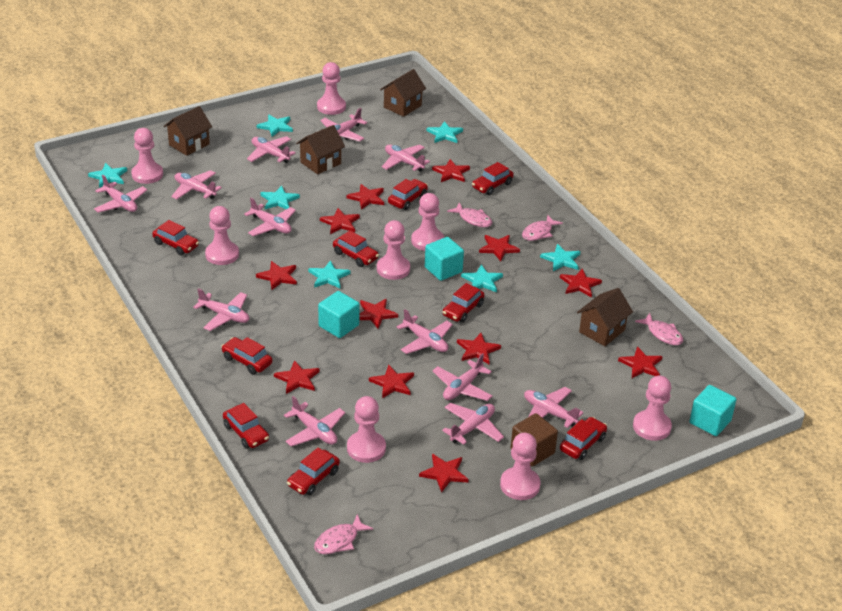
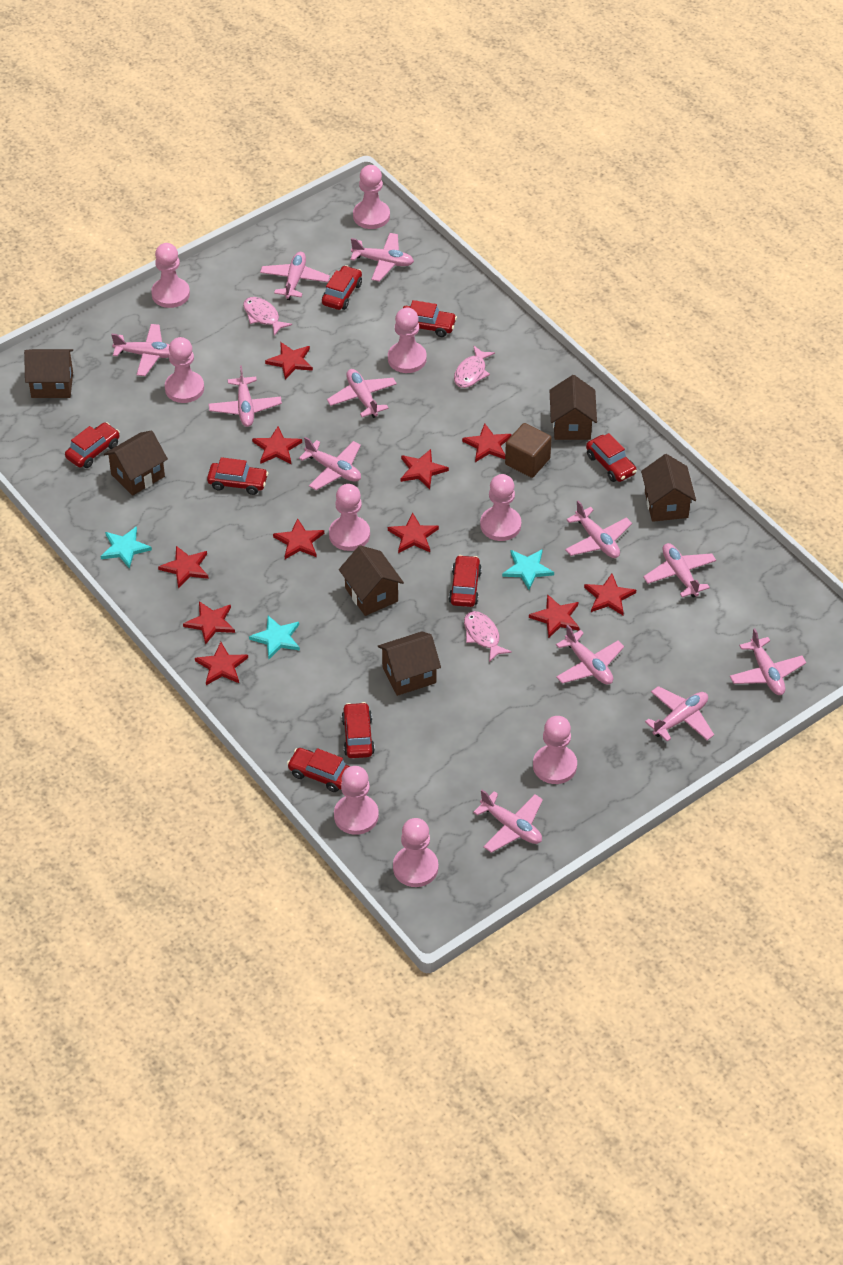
brown house: 4 -> 6
pink fish: 4 -> 3
pink pawn: 8 -> 9
red car: 9 -> 8
red star: 12 -> 11
turquoise cube: 3 -> 0
turquoise star: 7 -> 3

